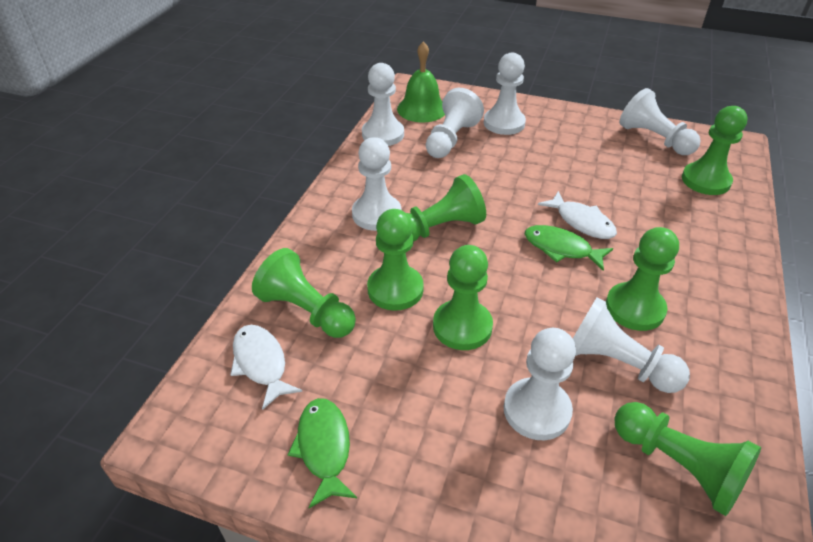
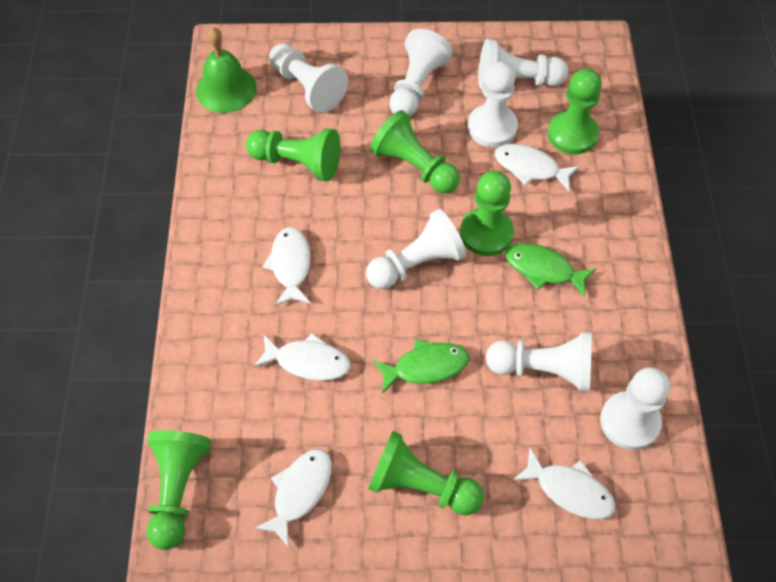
green pawn: 7 -> 6
white fish: 2 -> 5

